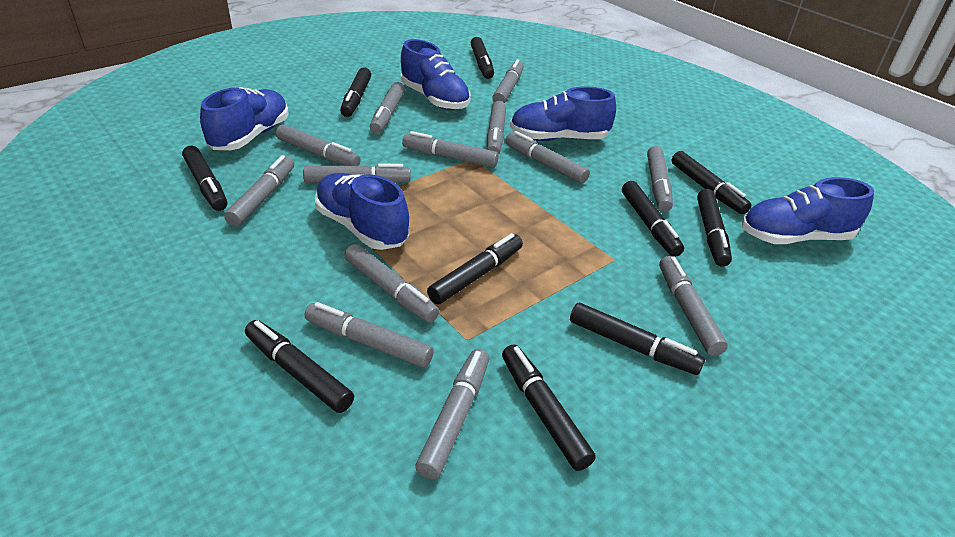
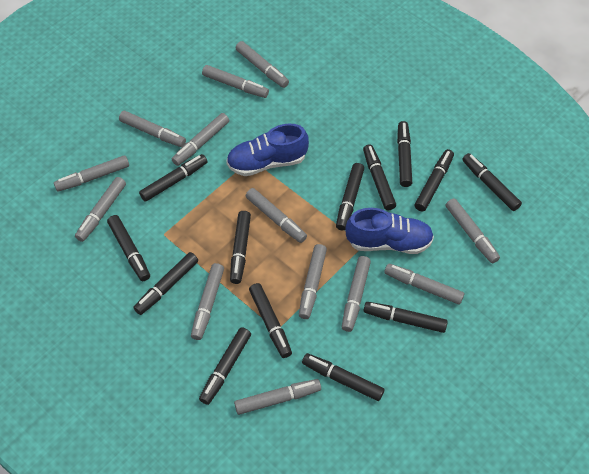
black marker: 10 -> 13
blue shoe: 5 -> 2

